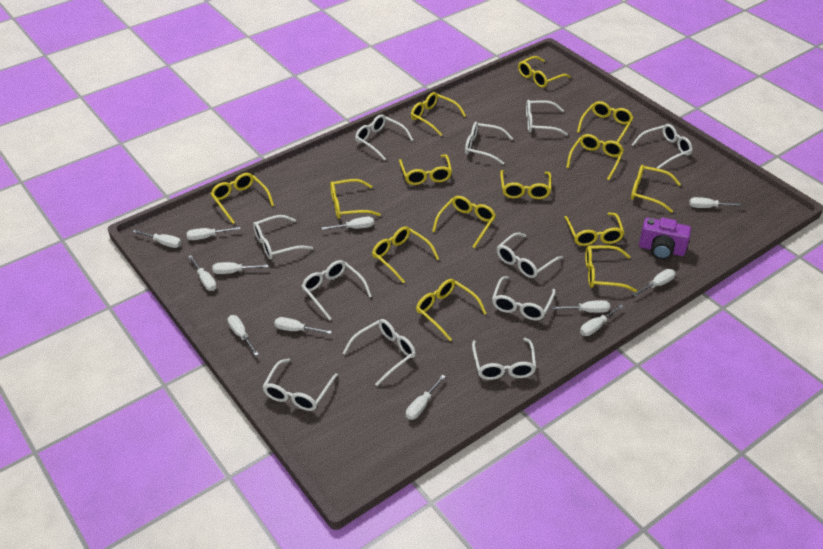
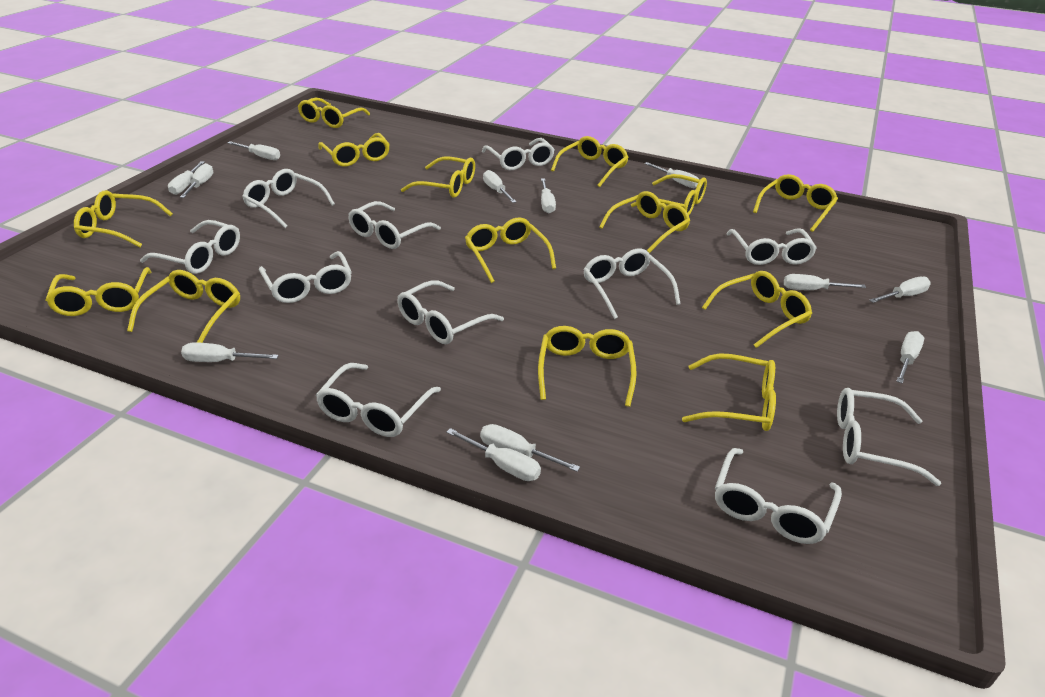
purple camera: 1 -> 0

